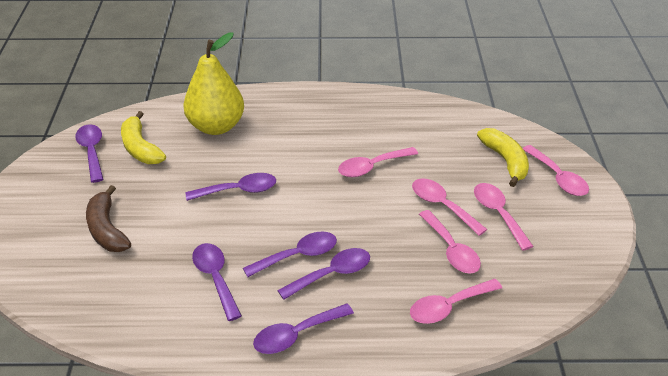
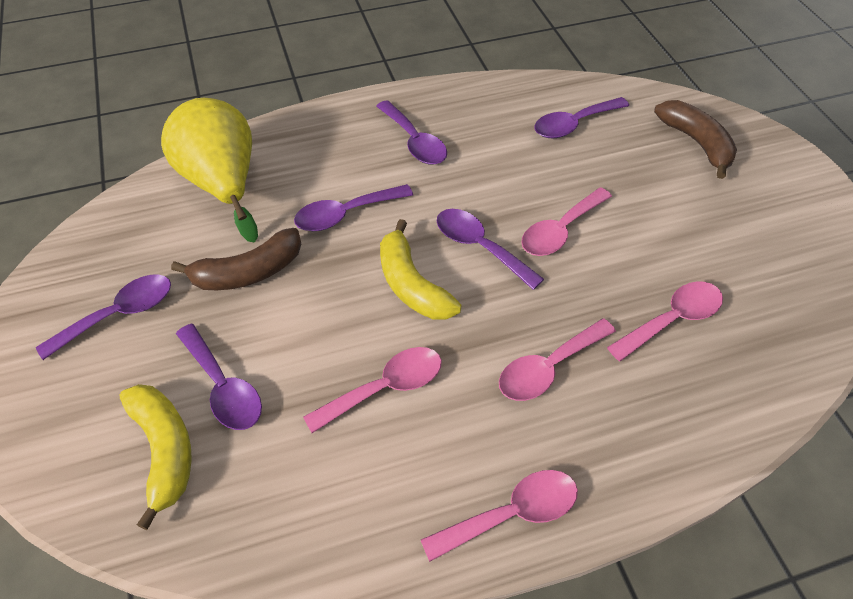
brown banana: 1 -> 2
pink spoon: 6 -> 5

